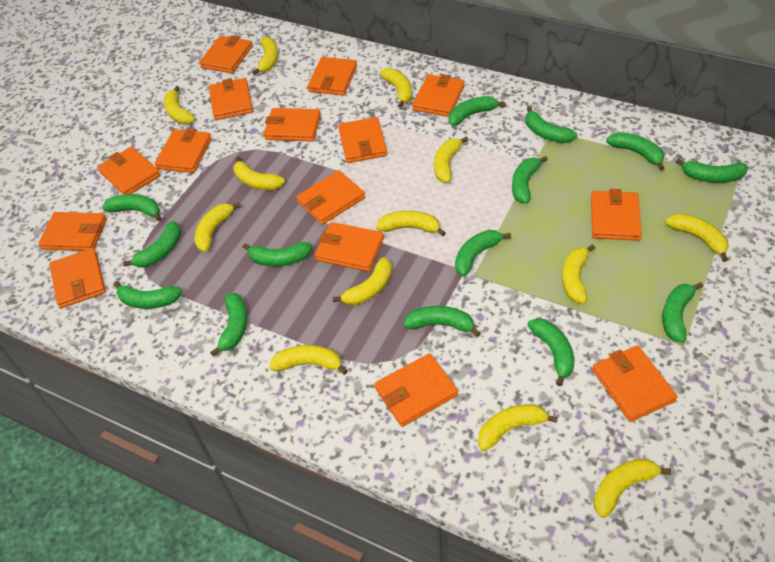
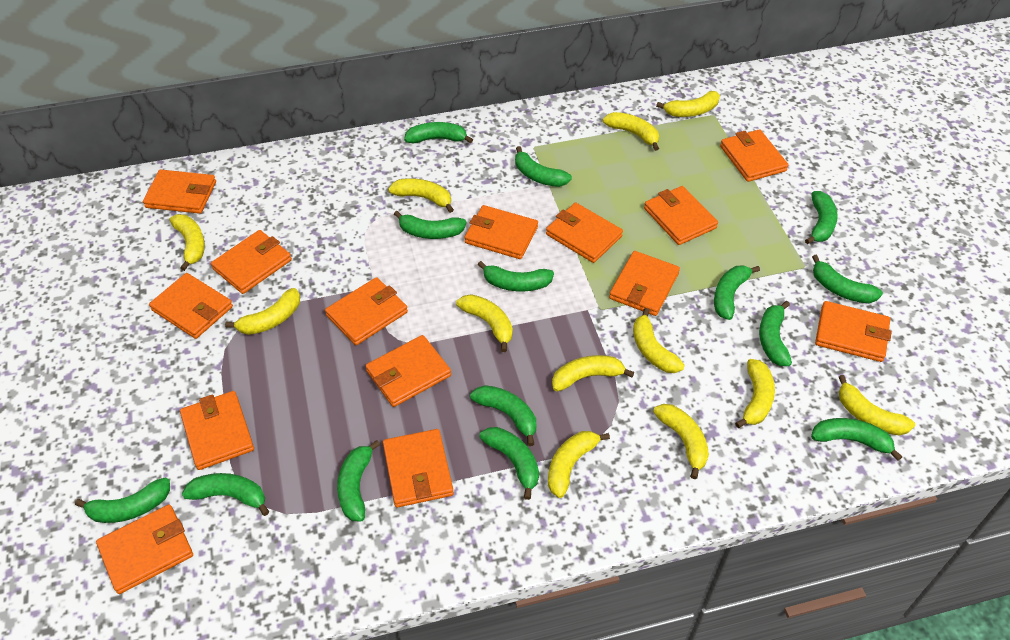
orange wallet: 15 -> 14
yellow banana: 13 -> 12

